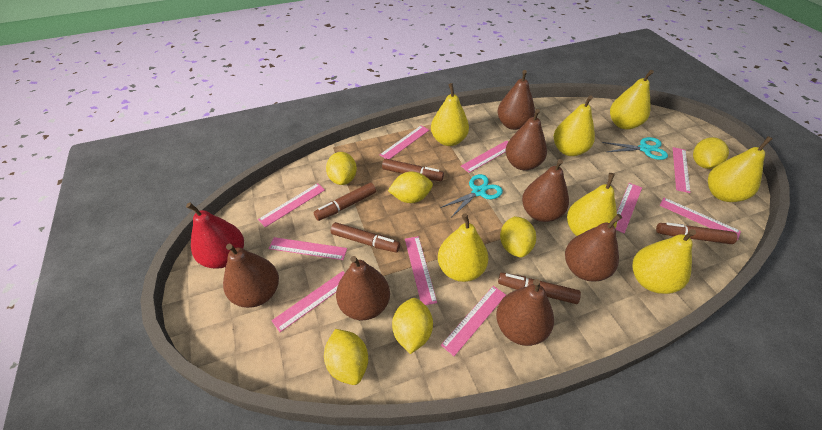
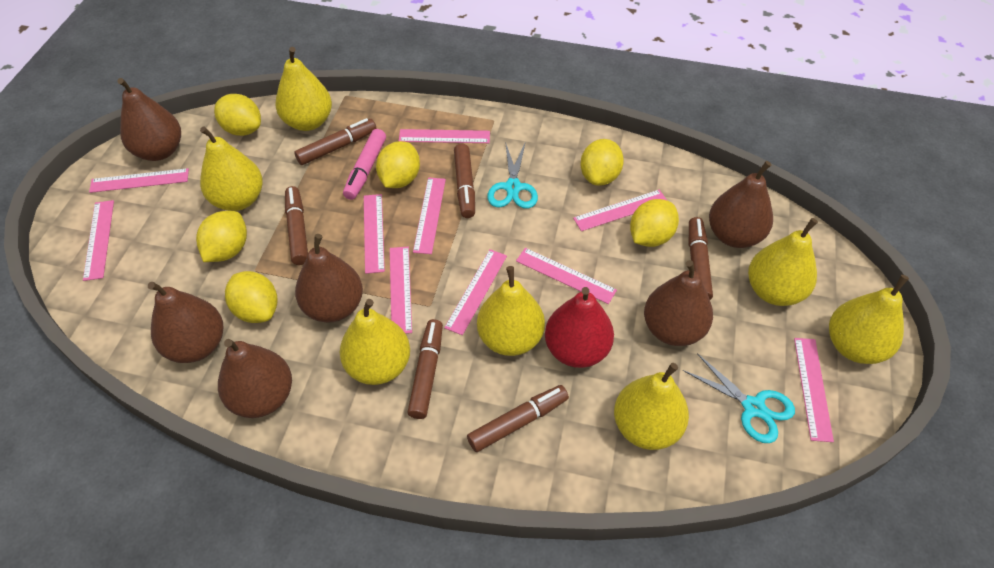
brown marker: 5 -> 6
brown pear: 7 -> 6
pink marker: 0 -> 1

